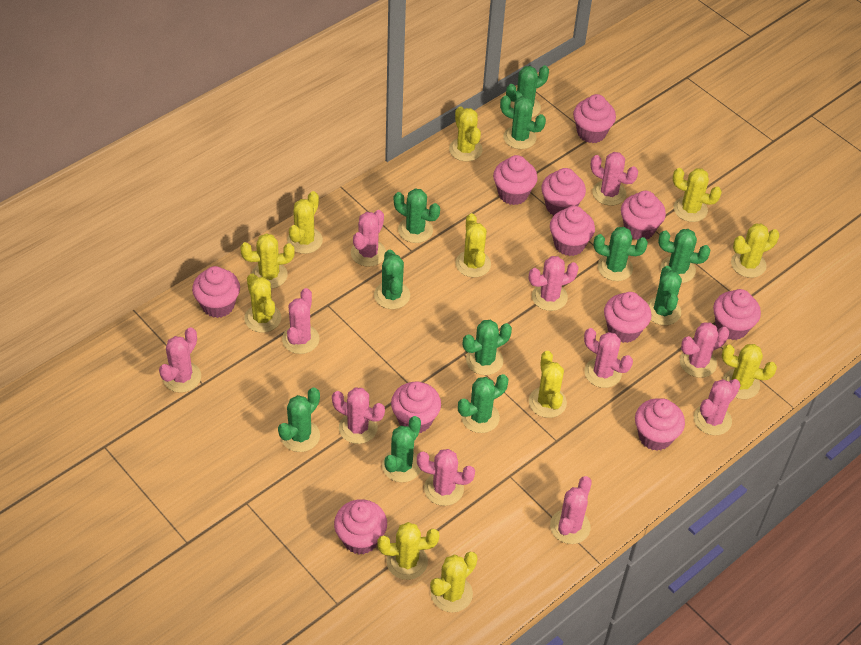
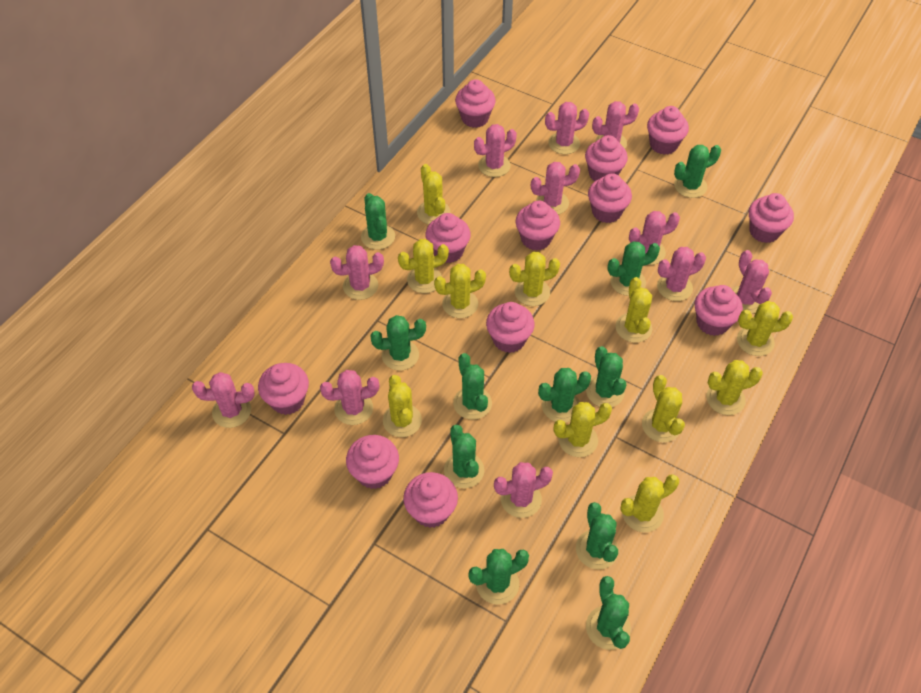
pink cupcake: 11 -> 12

